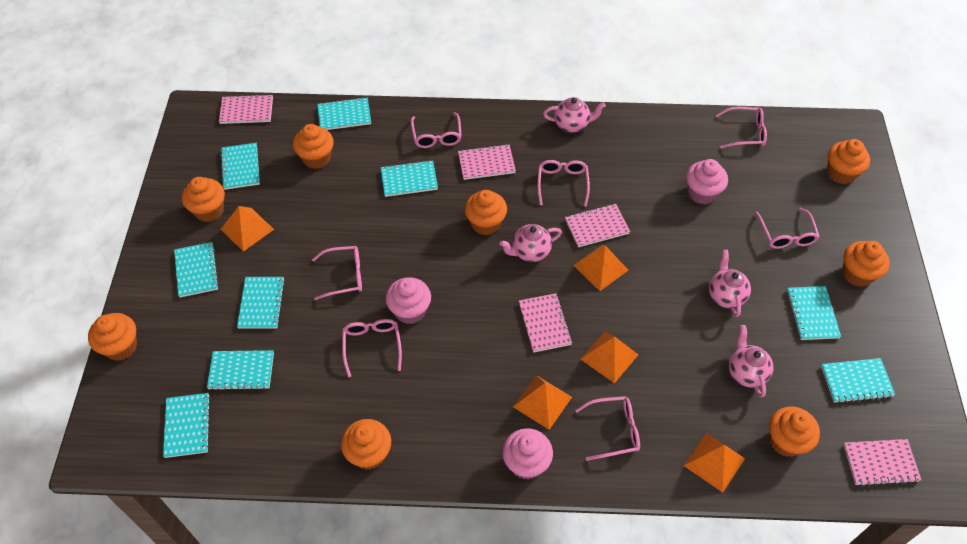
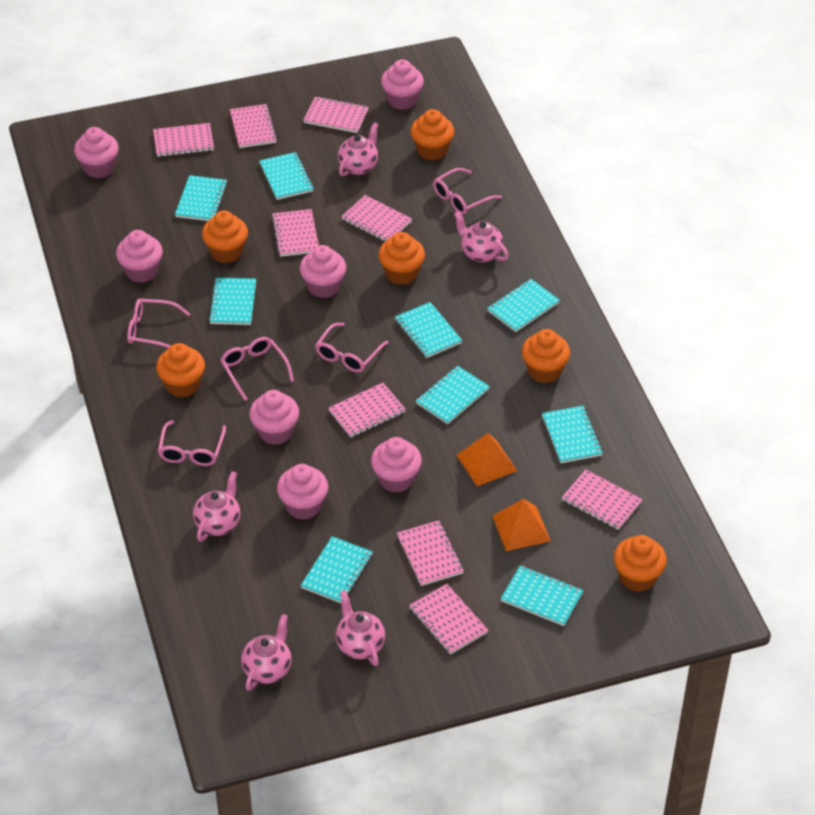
orange cupcake: 8 -> 6
orange pyramid: 5 -> 2
pink cupcake: 3 -> 7
pink glasses: 7 -> 5
pink notebook: 5 -> 9
pink teapot: 4 -> 5

